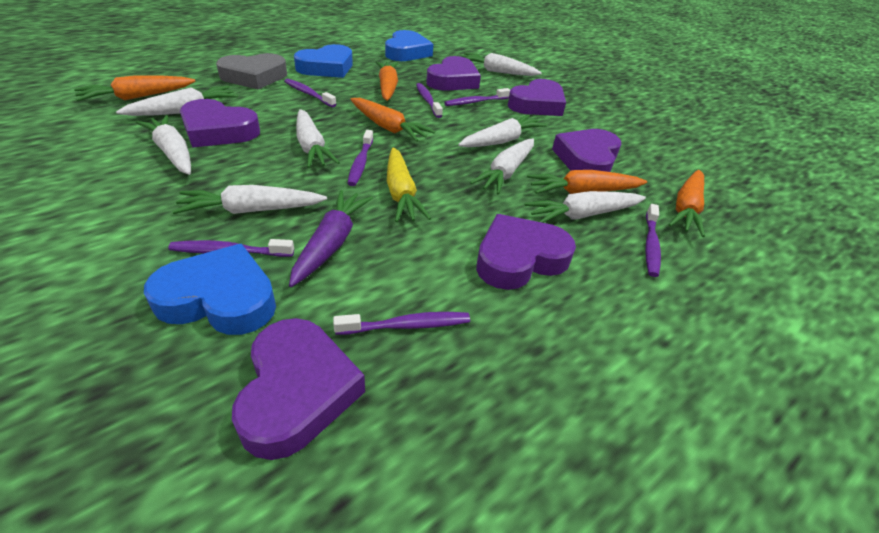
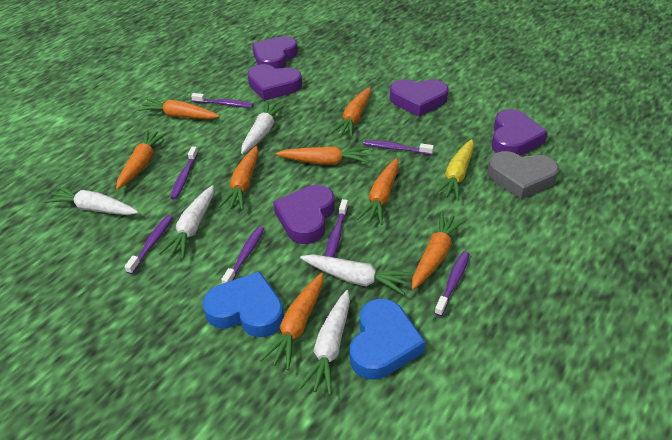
blue heart: 3 -> 2
orange carrot: 5 -> 8
purple carrot: 1 -> 0
purple heart: 6 -> 5
white carrot: 8 -> 5

